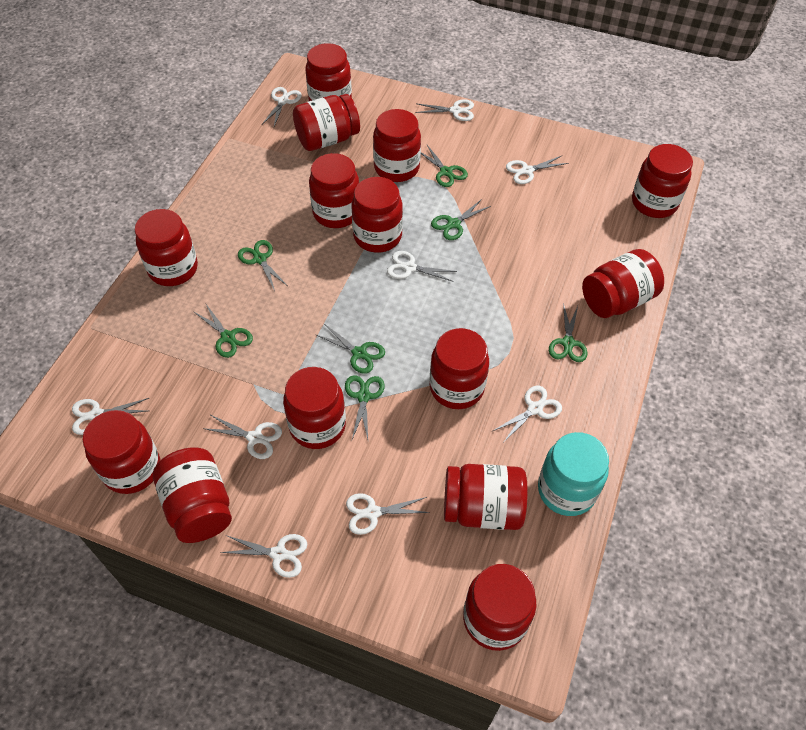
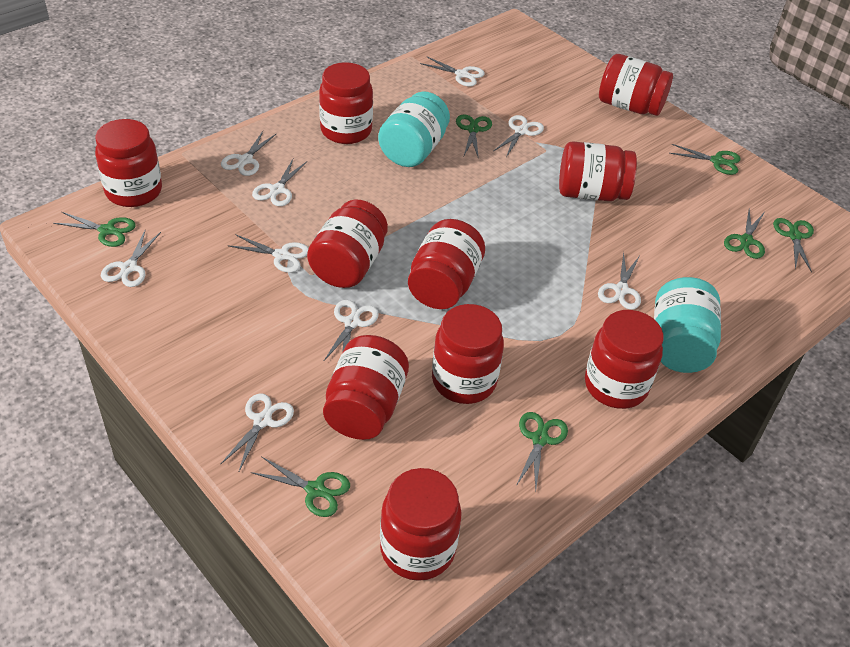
red jar: 14 -> 10
turquoise jar: 1 -> 2

